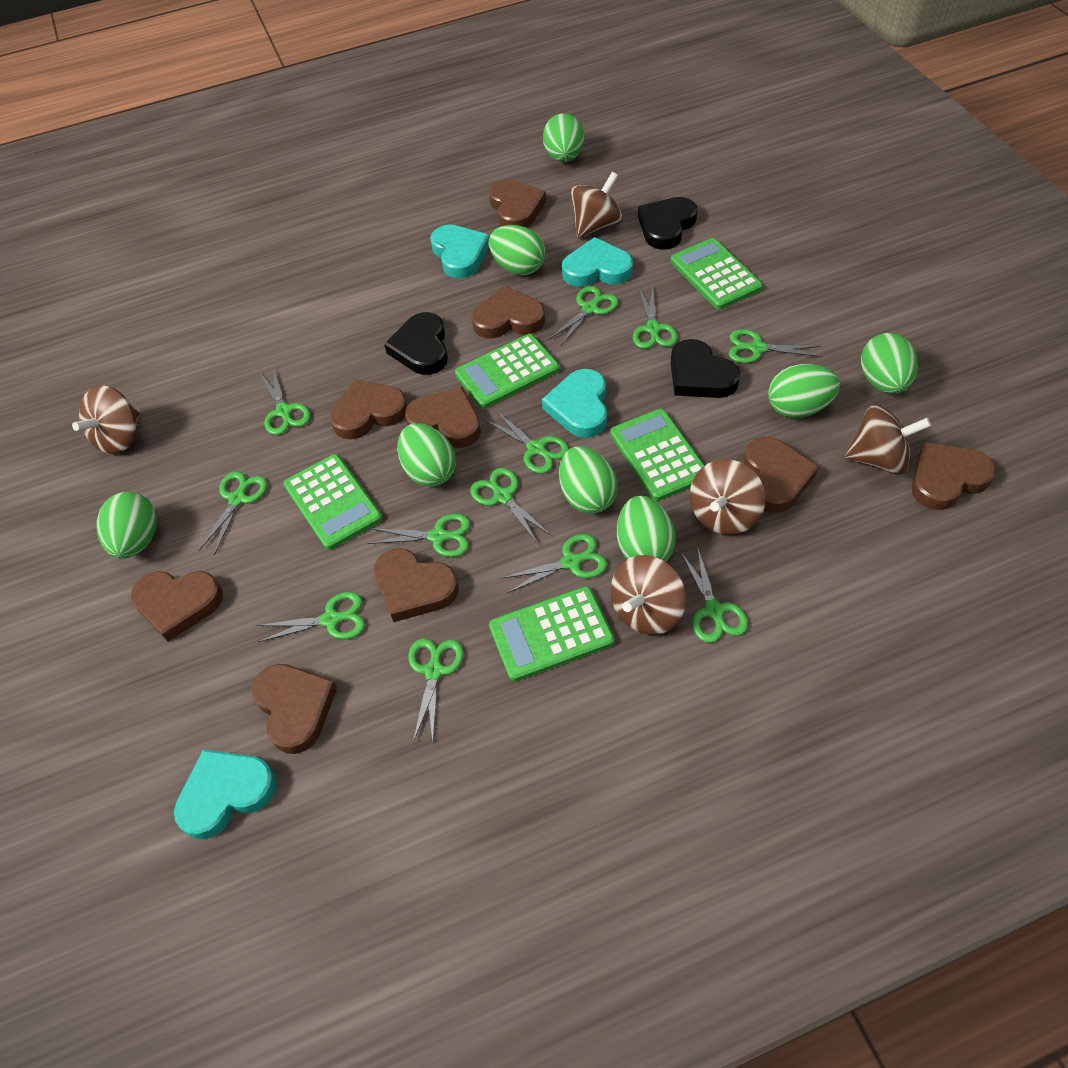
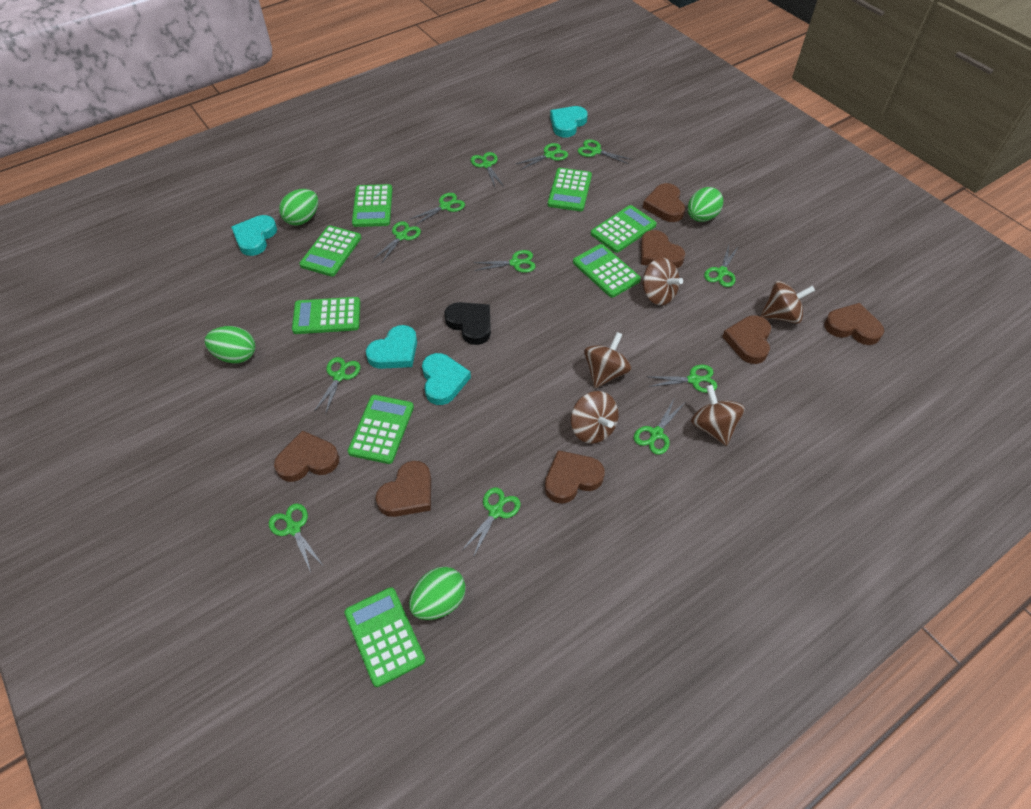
black heart: 3 -> 1
brown heart: 9 -> 7
green calculator: 5 -> 8
green egg: 8 -> 4

